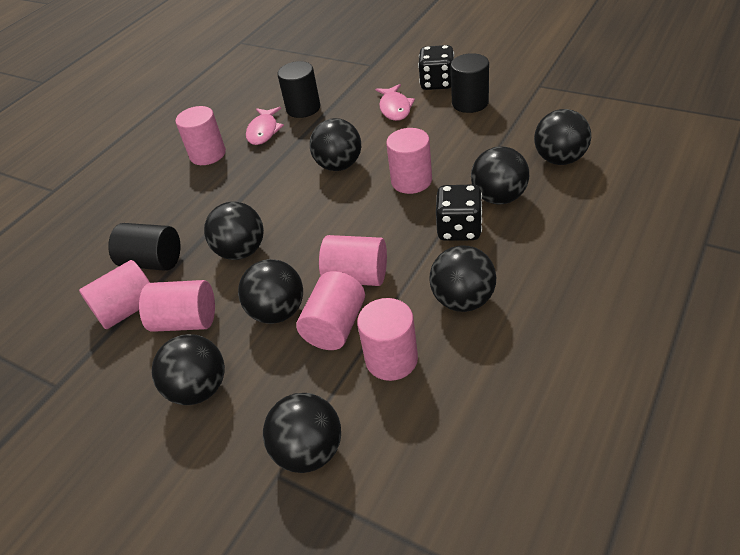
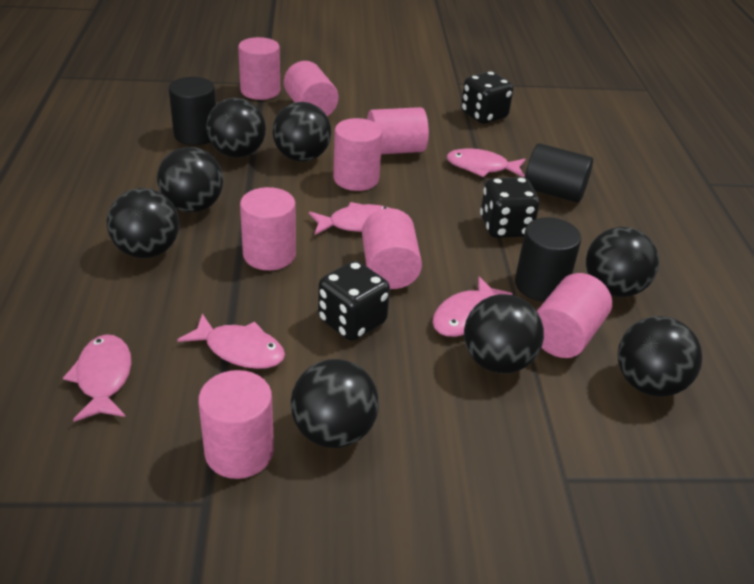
black dice: 2 -> 3
pink cylinder: 7 -> 8
pink fish: 2 -> 5

